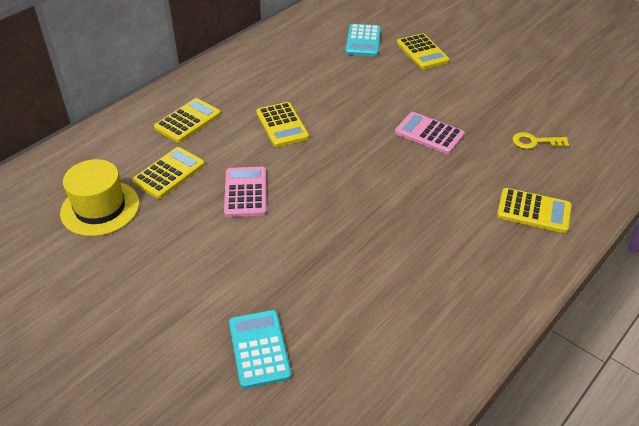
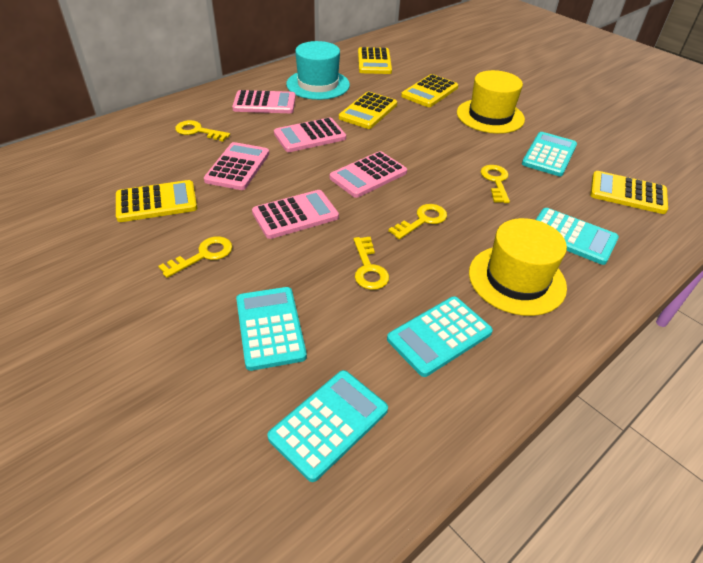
pink calculator: 2 -> 5
turquoise calculator: 2 -> 5
turquoise hat: 0 -> 1
yellow hat: 1 -> 2
yellow key: 1 -> 5

